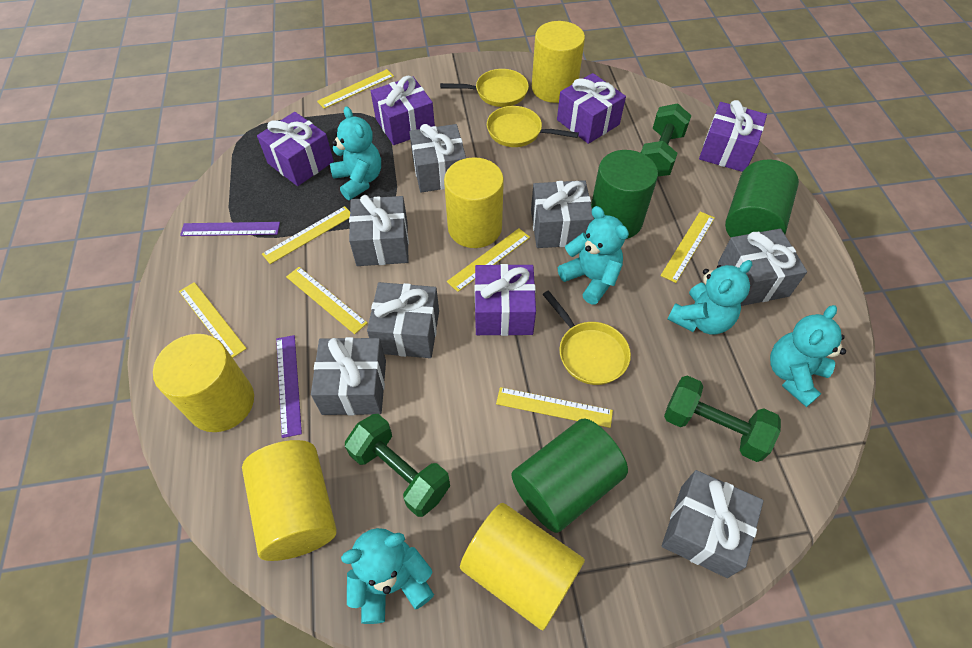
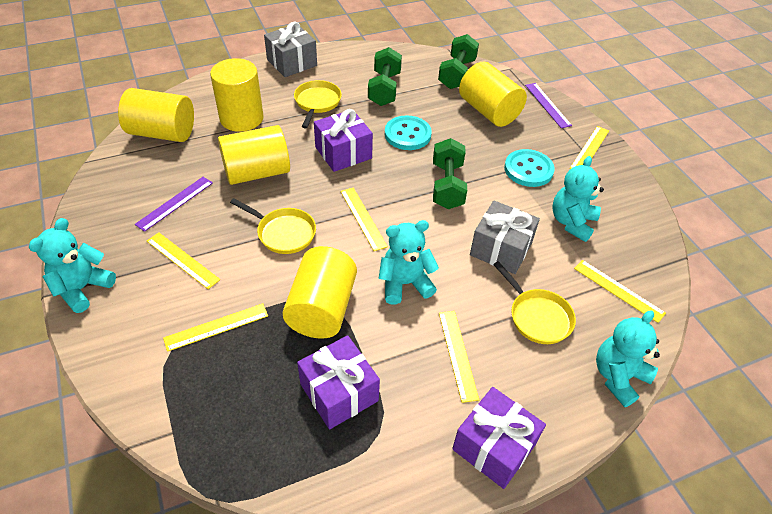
green cylinder: 3 -> 0
grey gift: 7 -> 2
purple gift: 5 -> 3
turquoise button: 0 -> 2
turquoise teddy bear: 5 -> 4
yellow ruler: 7 -> 6

